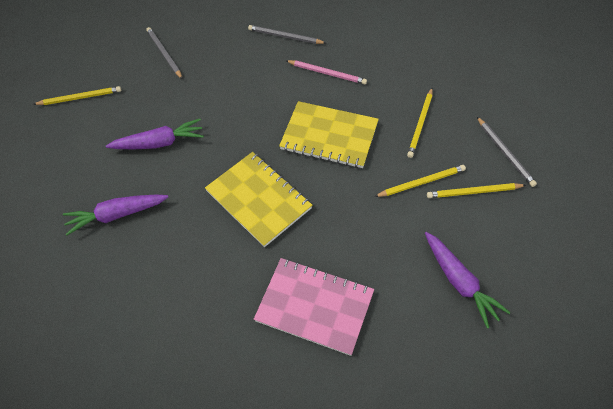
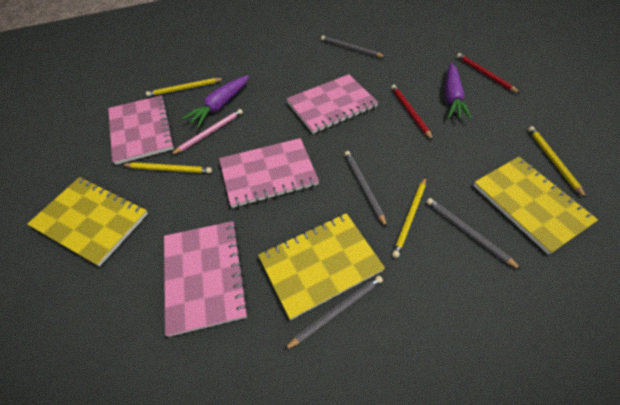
grey pencil: 3 -> 4
pink notebook: 1 -> 4
purple carrot: 3 -> 2
red pencil: 0 -> 2
yellow notebook: 2 -> 3

